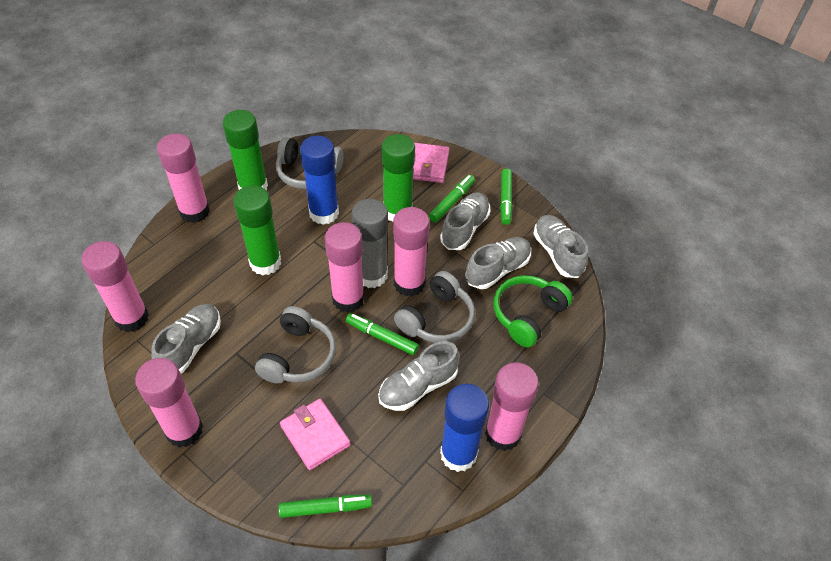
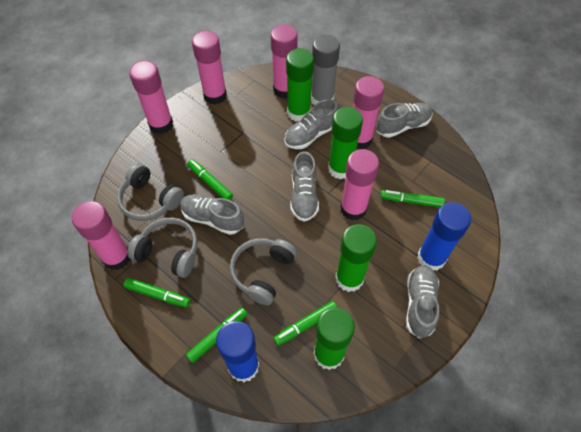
green glue stick: 3 -> 4
green headphones: 1 -> 0
green marker: 4 -> 5
pink wallet: 2 -> 0

